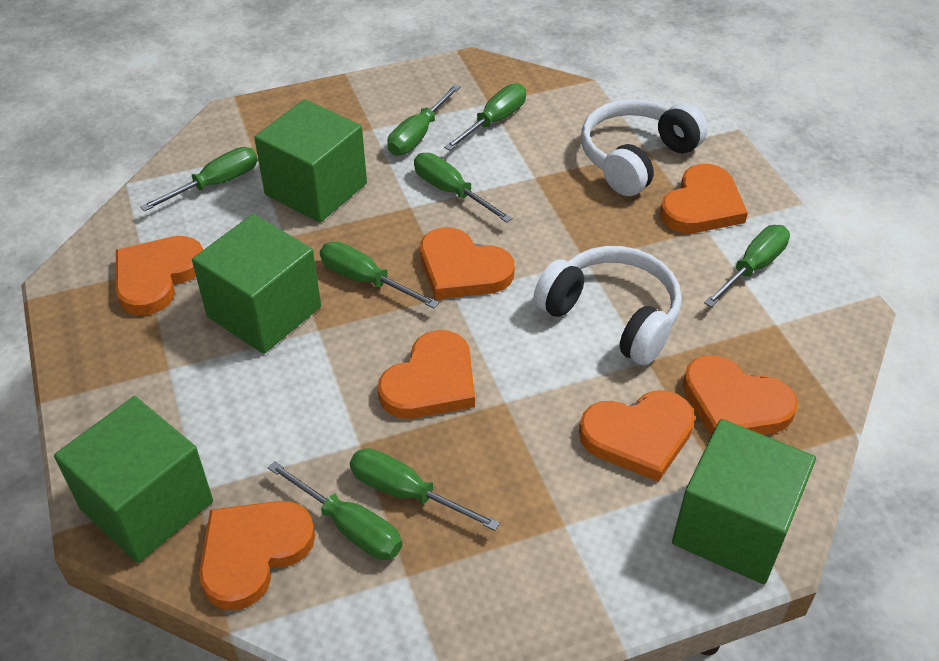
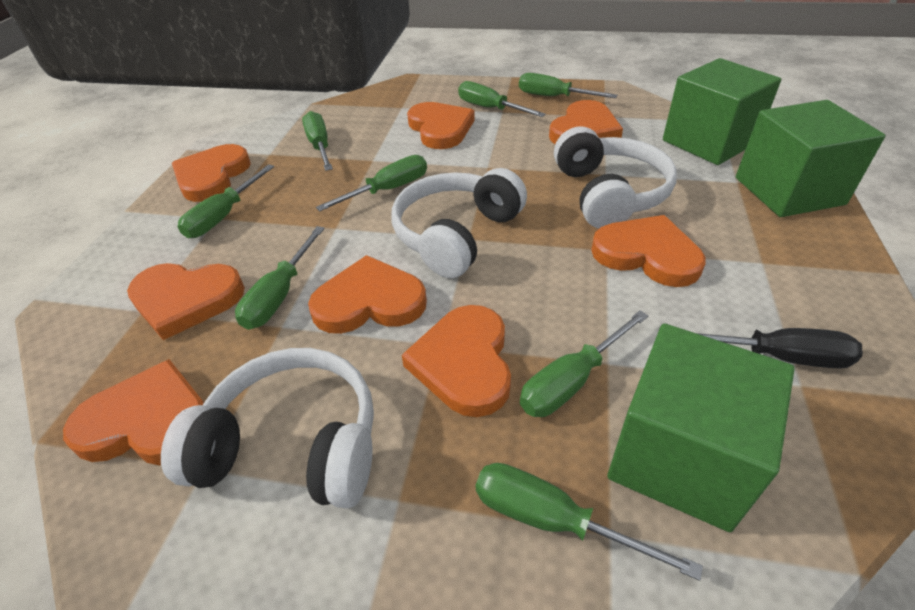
black screwdriver: 0 -> 1
green cube: 4 -> 3
orange heart: 7 -> 8
white headphones: 2 -> 3

